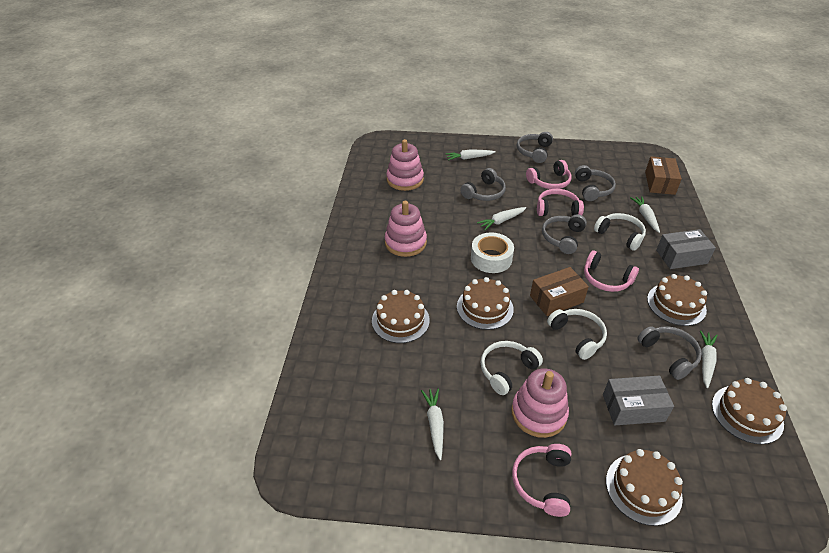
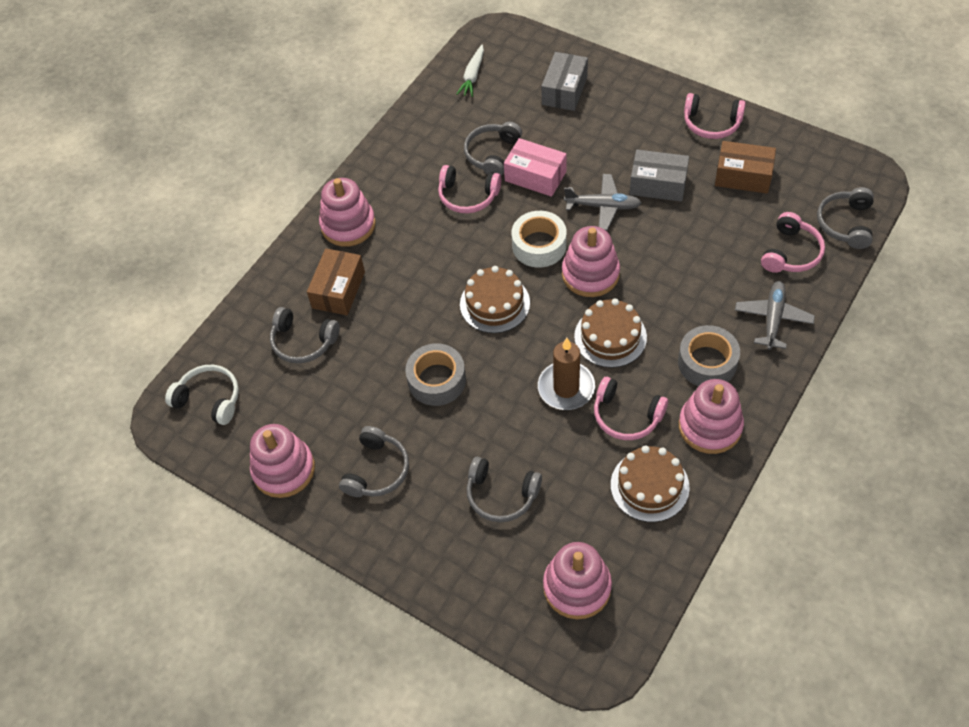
brown cake: 5 -> 3
brown candle: 0 -> 1
grey plane: 0 -> 2
grey tape: 0 -> 2
pink box: 0 -> 1
pink stacking toy: 3 -> 5
white carrot: 5 -> 1
white headphones: 3 -> 1

